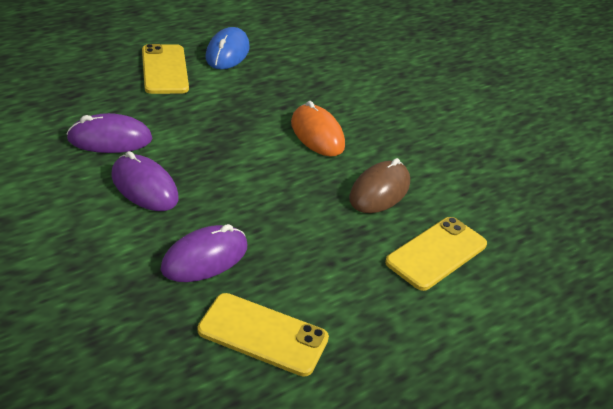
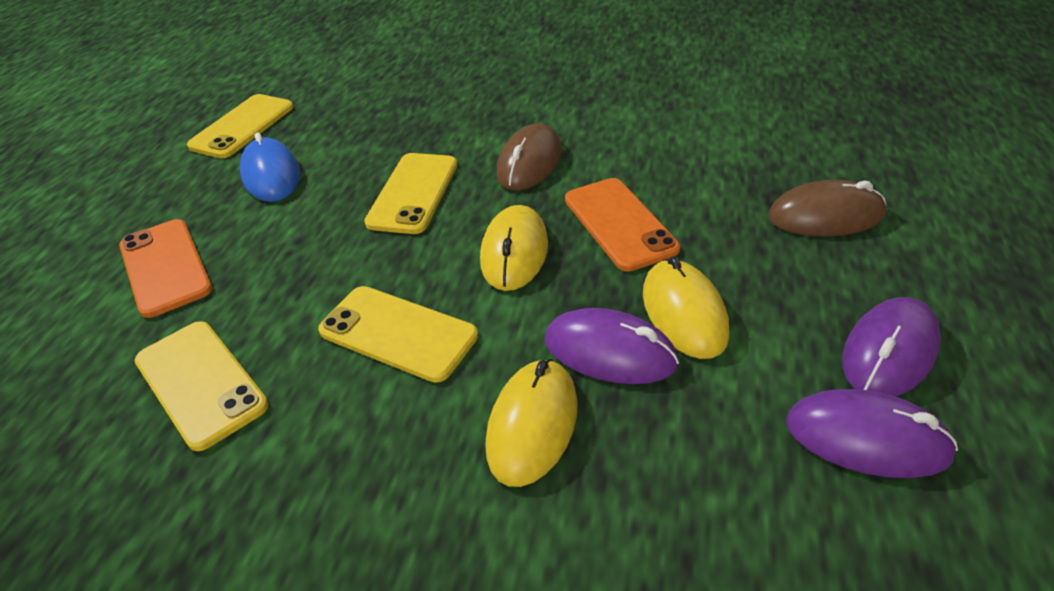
brown mouse: 1 -> 2
orange mouse: 1 -> 0
orange phone: 0 -> 2
yellow mouse: 0 -> 3
yellow phone: 3 -> 4

